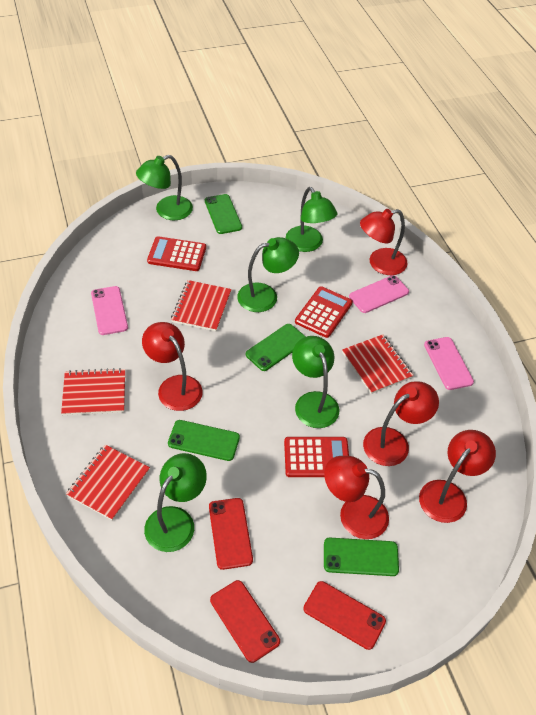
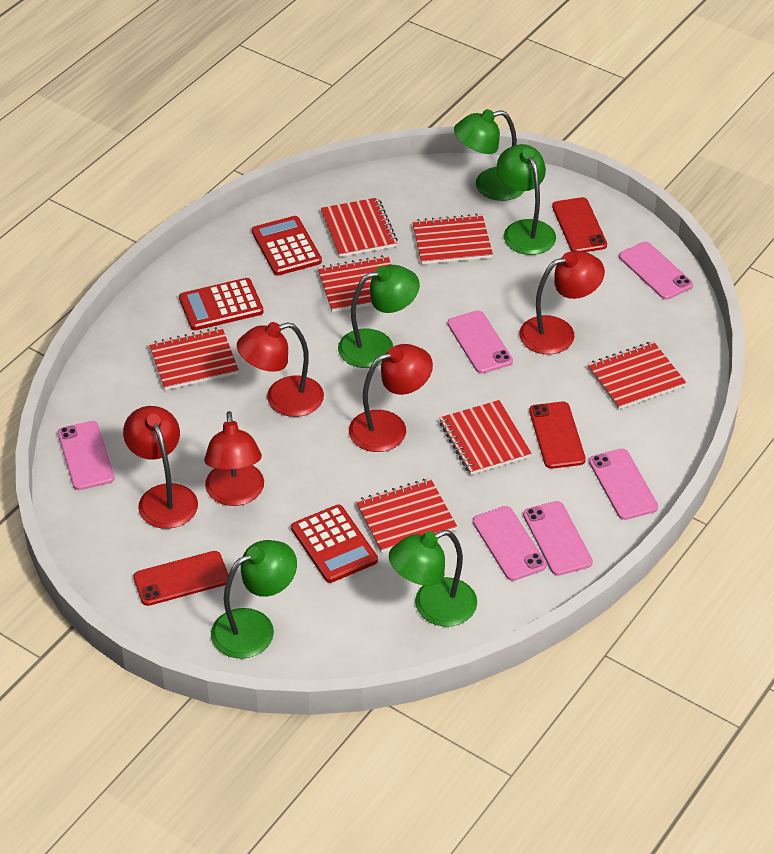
green phone: 4 -> 0
pink phone: 3 -> 6
red notebook: 4 -> 7

